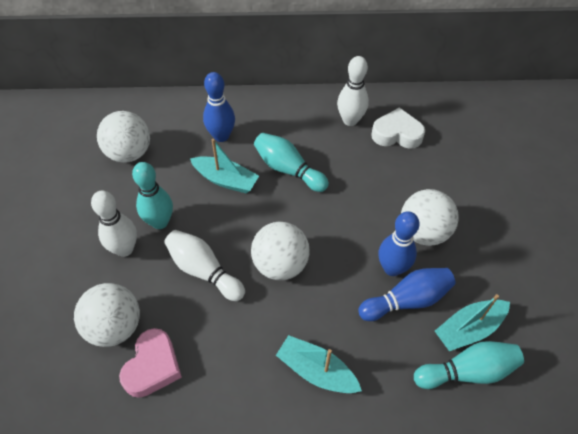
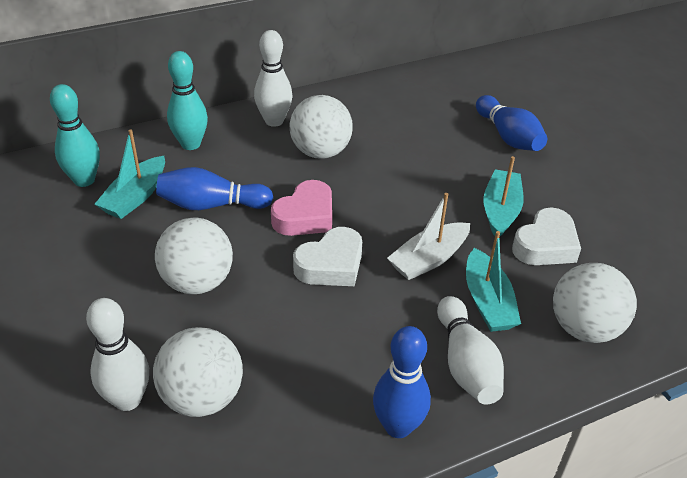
turquoise bowling pin: 3 -> 2
white boat: 0 -> 1
white heart: 1 -> 2

